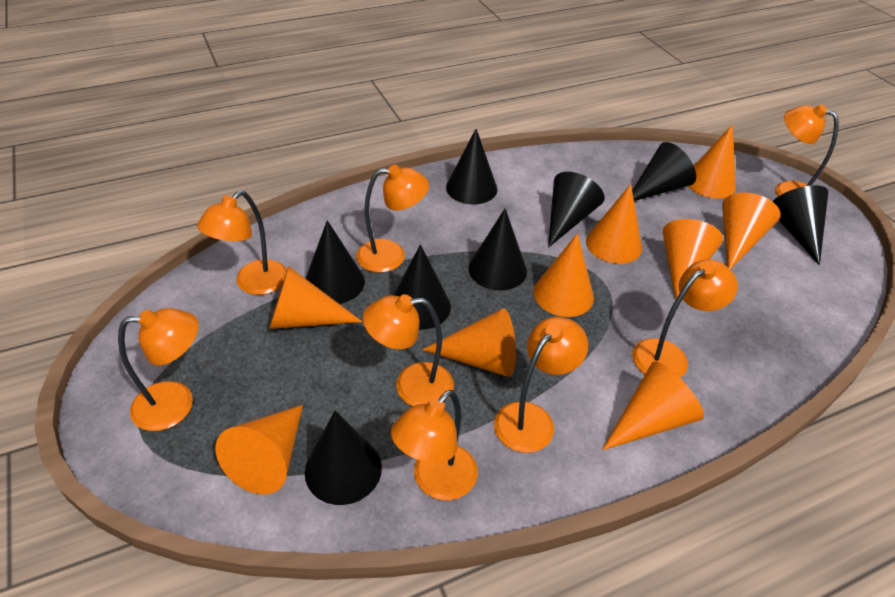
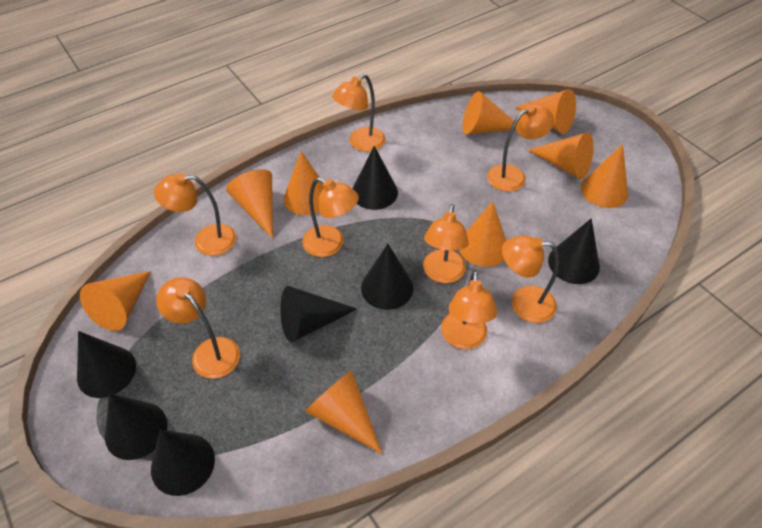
black cone: 8 -> 7

